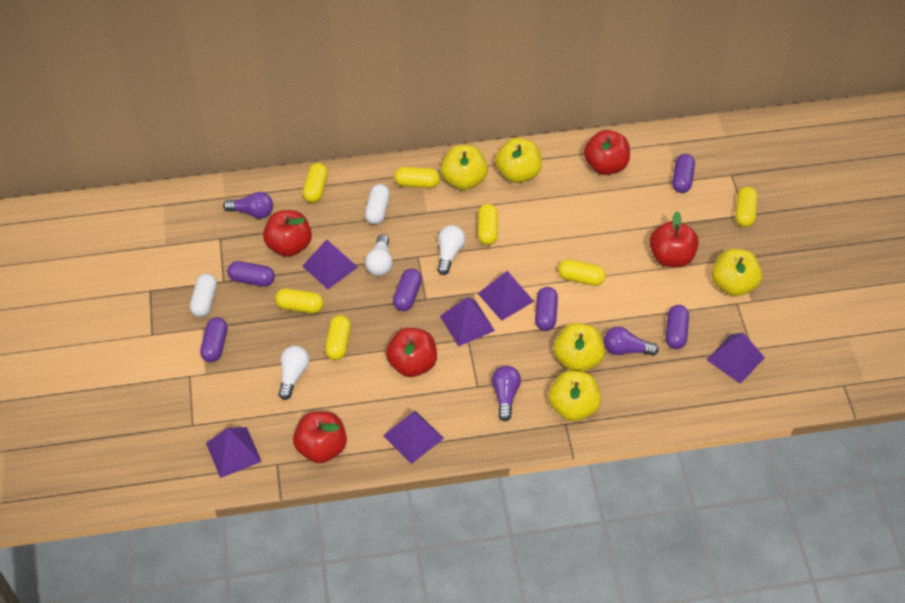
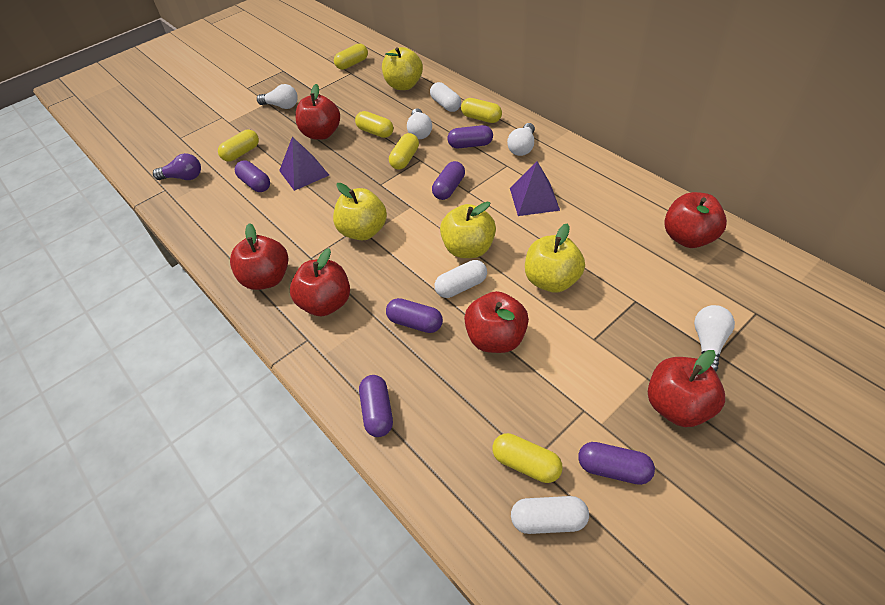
purple light bulb: 3 -> 1
purple pyramid: 6 -> 2
red apple: 5 -> 6
white capsule: 2 -> 3
white light bulb: 3 -> 4
yellow apple: 5 -> 4
yellow capsule: 7 -> 6

